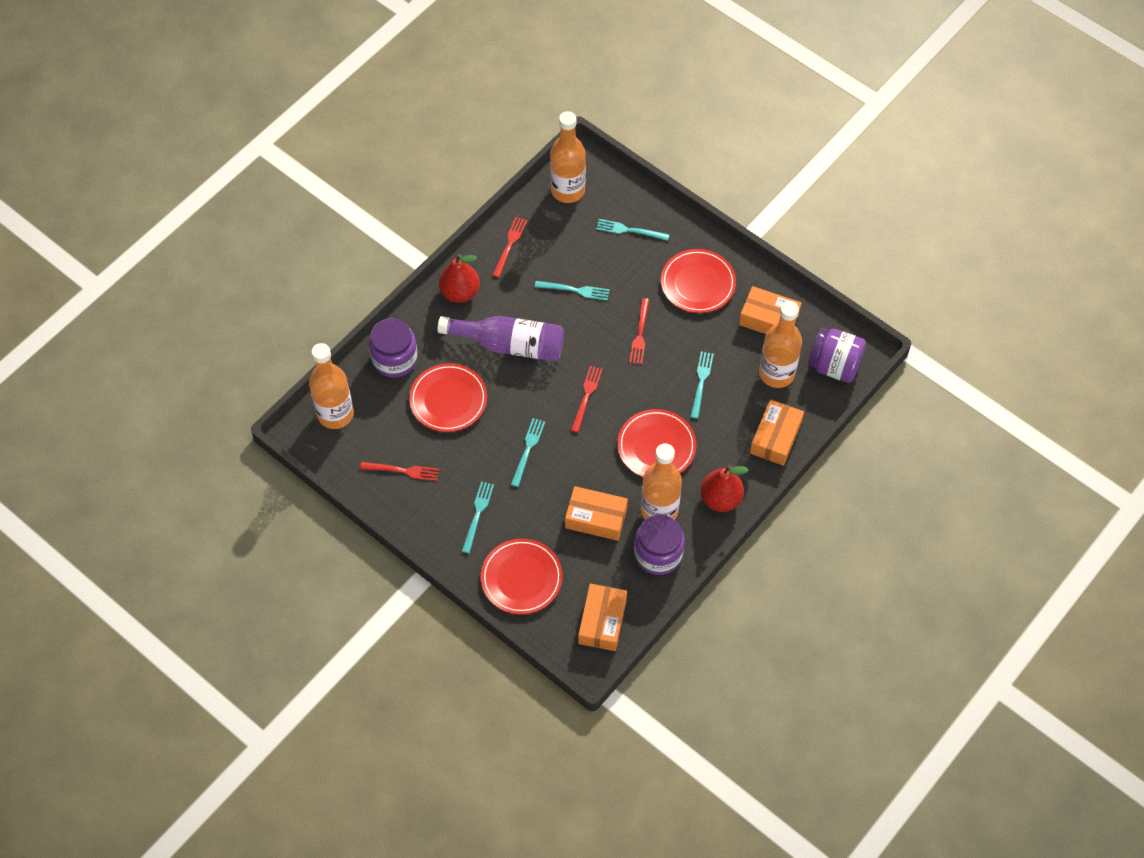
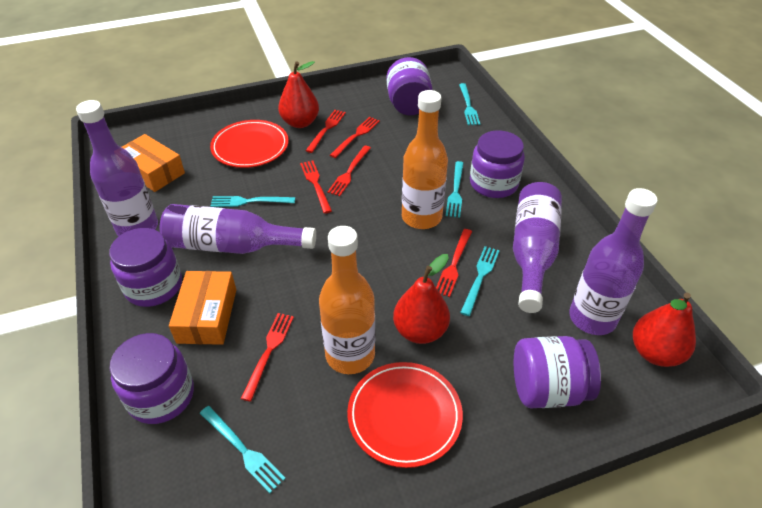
orange bottle: 4 -> 2
orange box: 4 -> 2
purple bottle: 1 -> 4
purple jar: 3 -> 5
red fork: 4 -> 6
red pear: 2 -> 3
red plate: 4 -> 2

